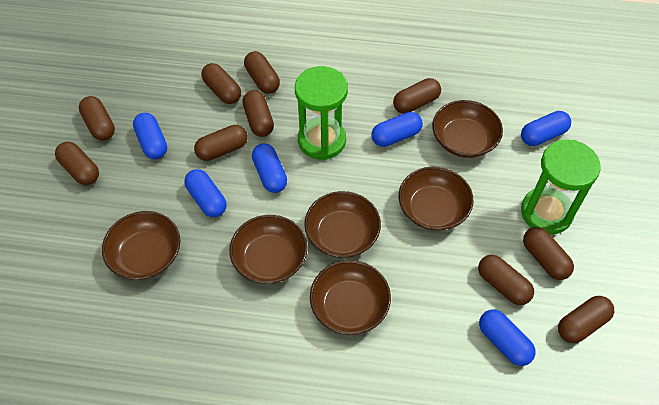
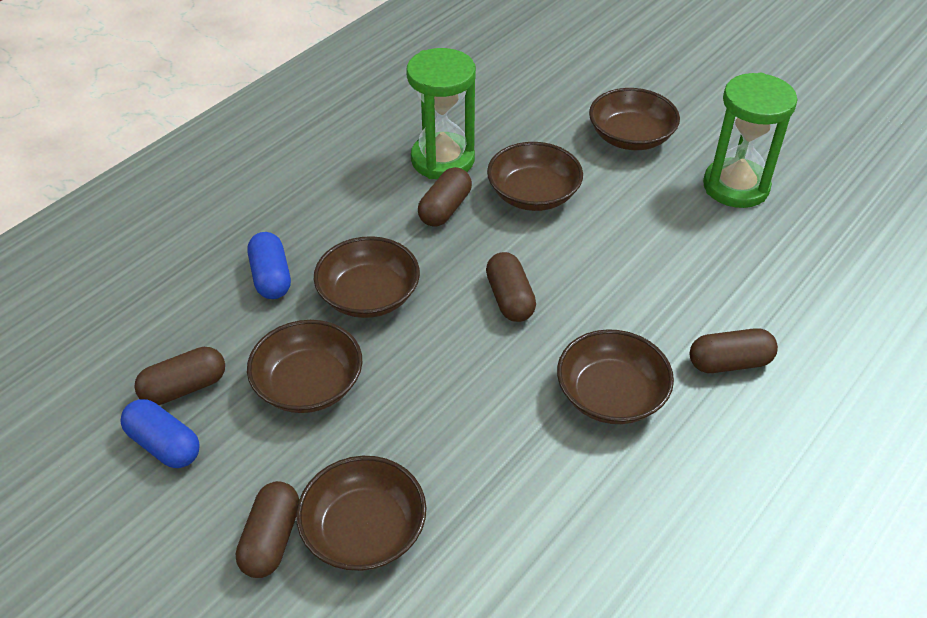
blue capsule: 6 -> 2
brown capsule: 10 -> 5

